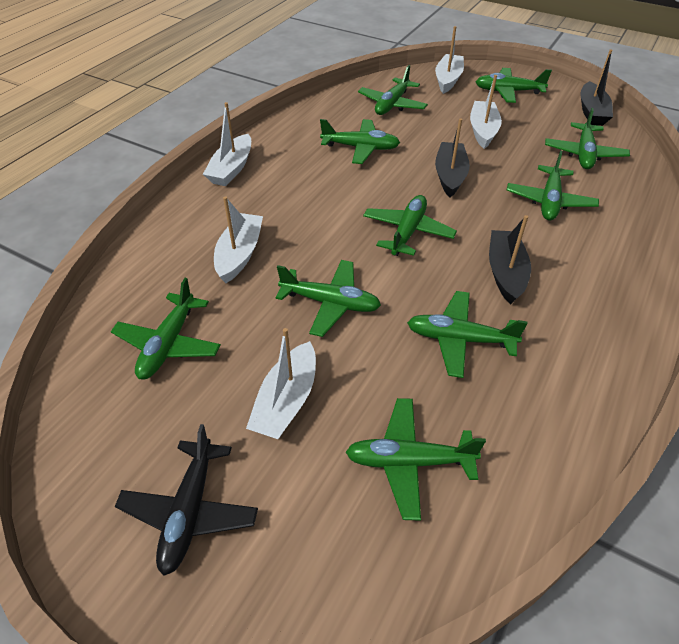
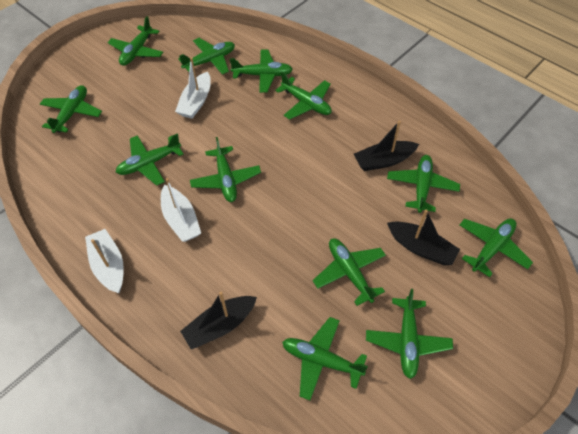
black plane: 1 -> 0
green plane: 10 -> 12
white boat: 5 -> 3

